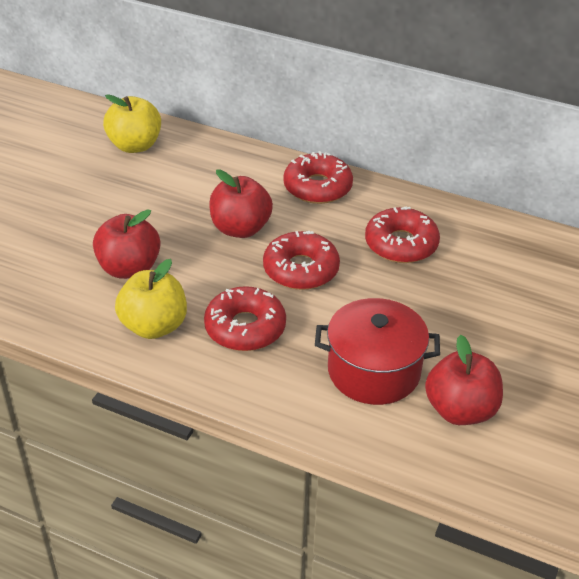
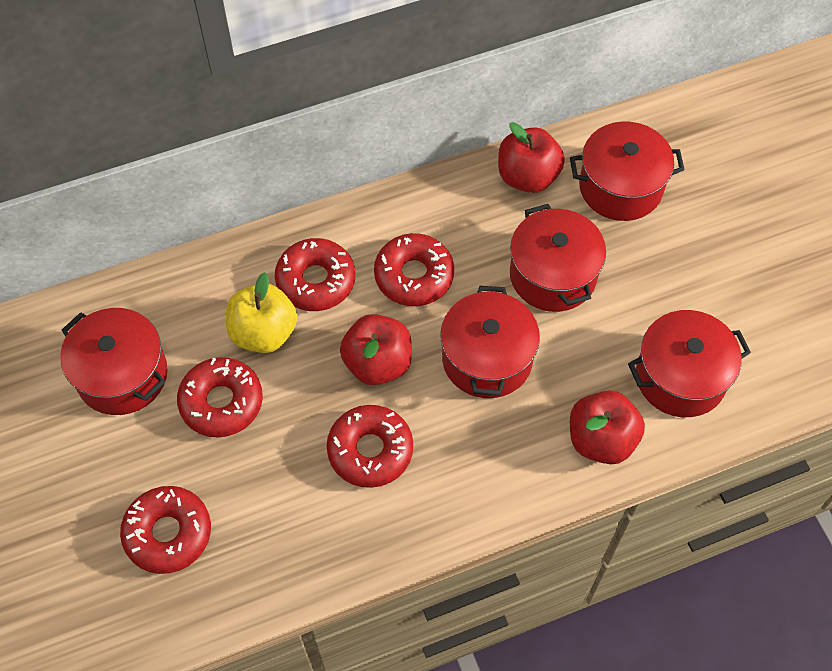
red donut: 4 -> 5
red pot: 1 -> 5
yellow apple: 2 -> 1

